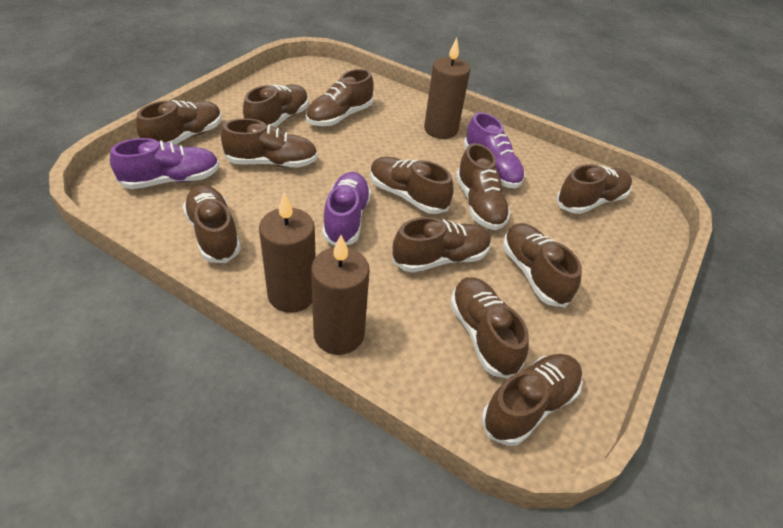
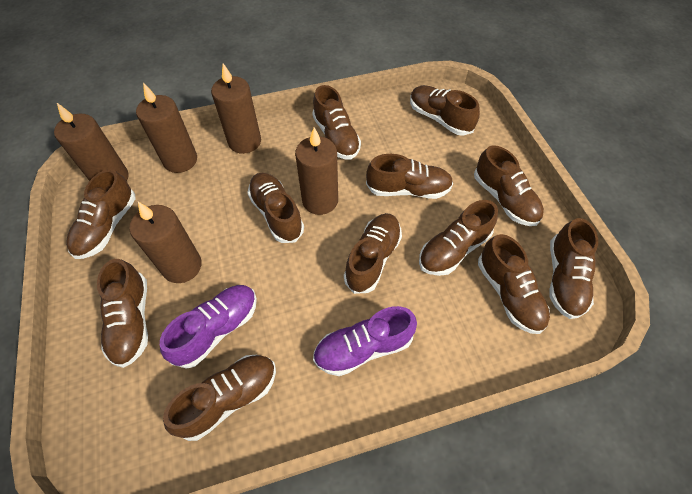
brown candle: 3 -> 5
purple shoe: 3 -> 2

